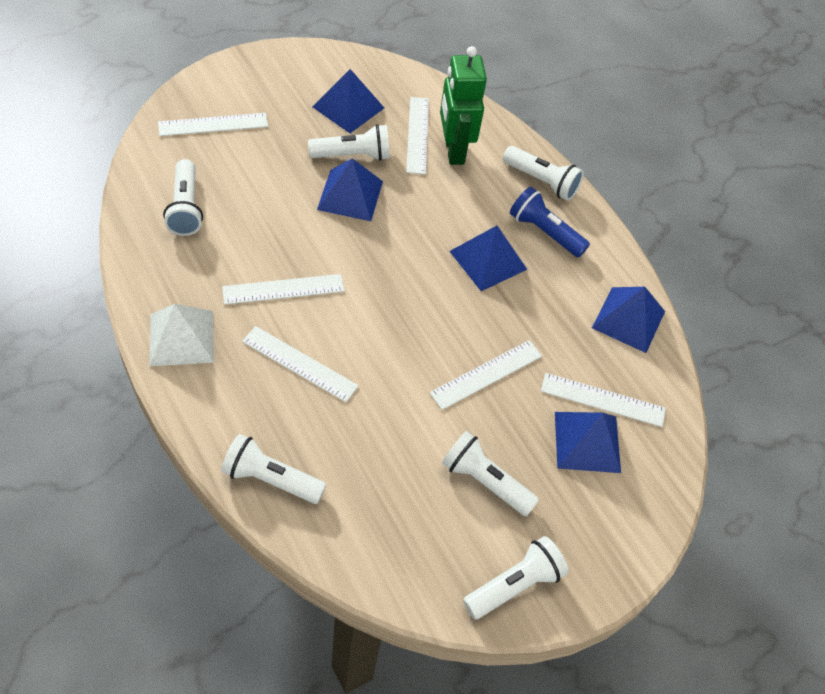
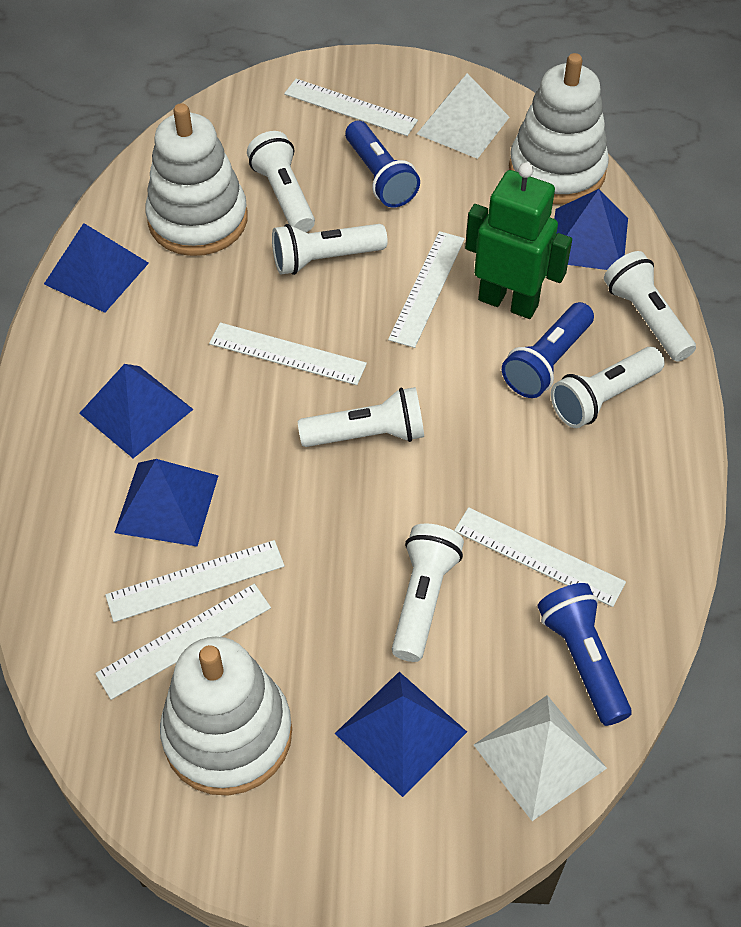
blue flashlight: 1 -> 3
white pyramid: 1 -> 2
white stacking toy: 0 -> 3

